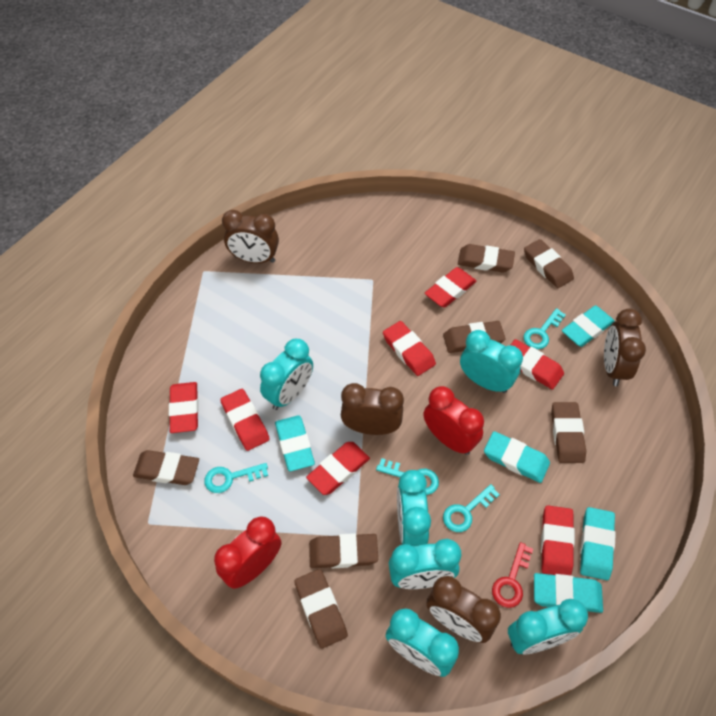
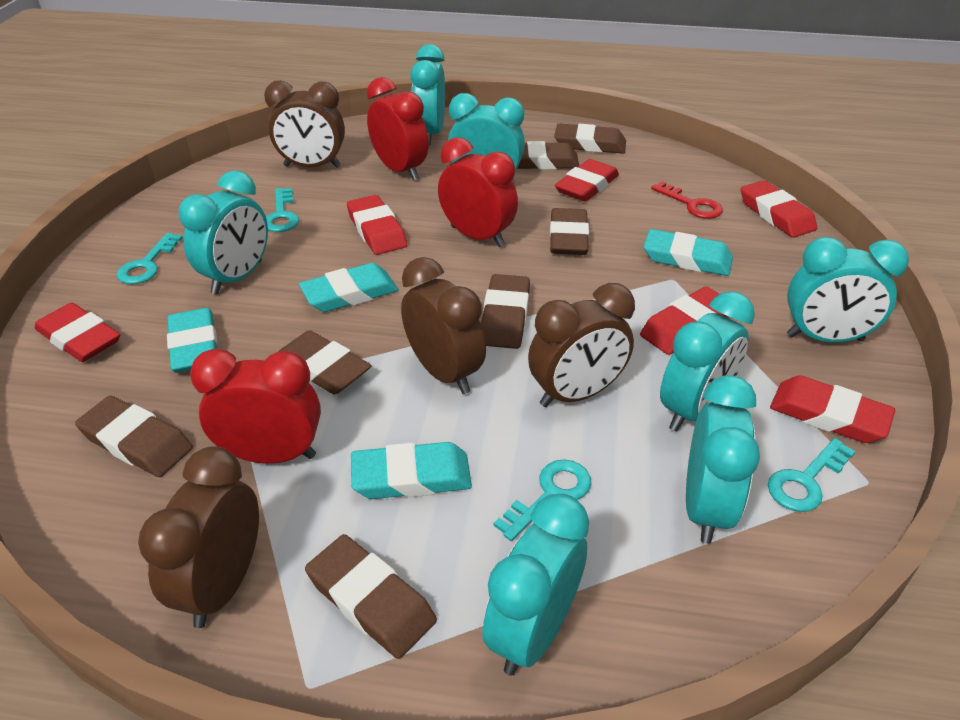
red clock: 2 -> 3
red eraser: 7 -> 6
turquoise clock: 6 -> 7
turquoise eraser: 5 -> 4

